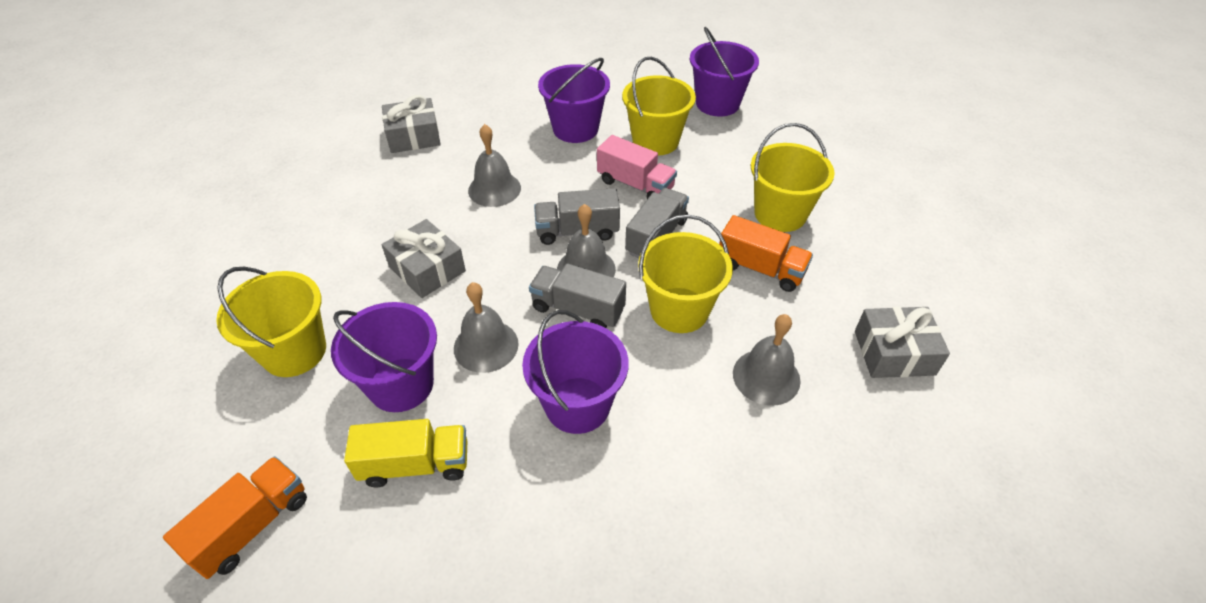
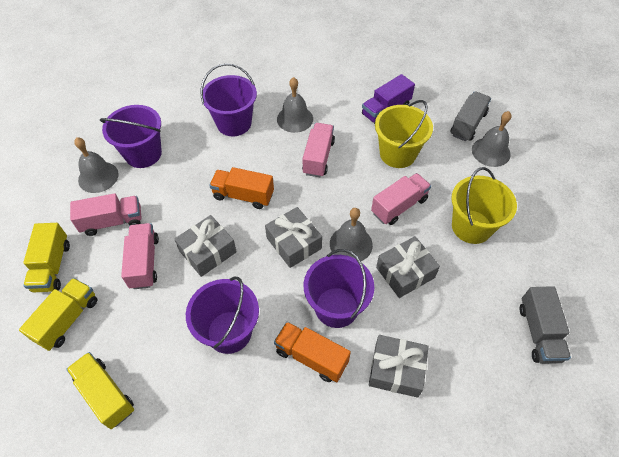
grey gift: 3 -> 4
grey truck: 3 -> 2
pink truck: 1 -> 4
purple truck: 0 -> 1
yellow bucket: 4 -> 2
yellow truck: 1 -> 3

